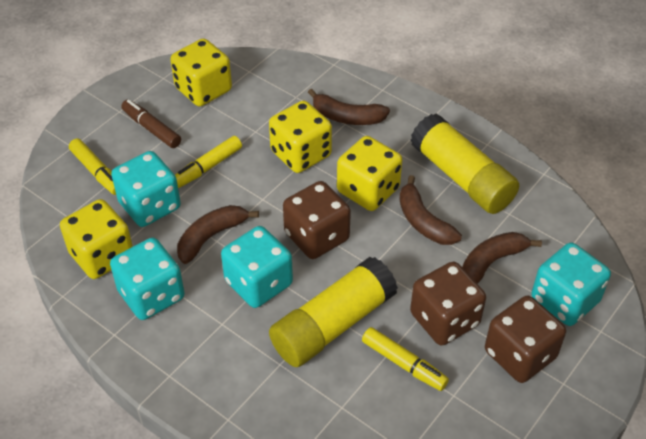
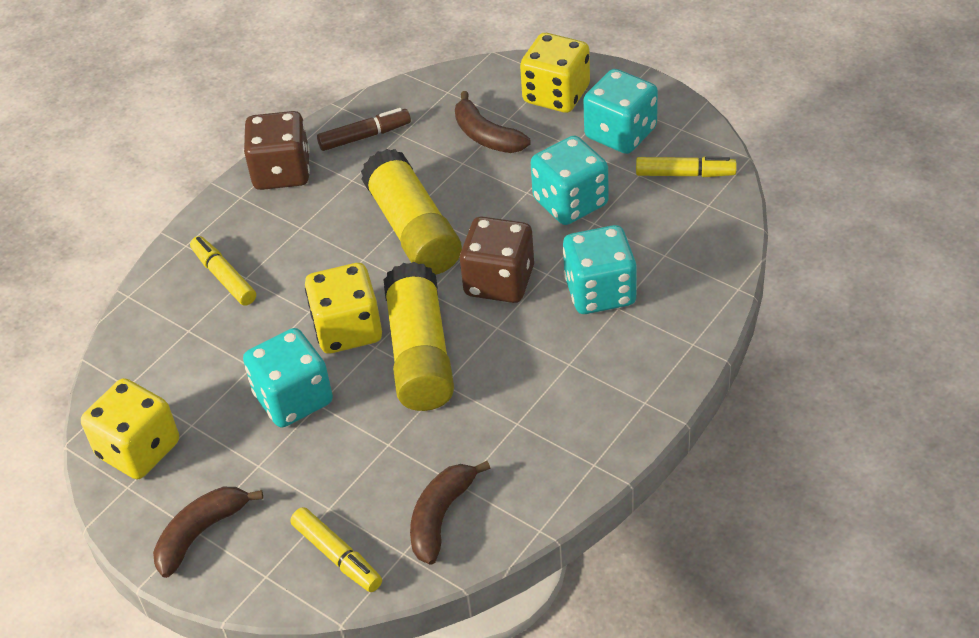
brown banana: 4 -> 3
brown dice: 3 -> 2
yellow dice: 4 -> 3

